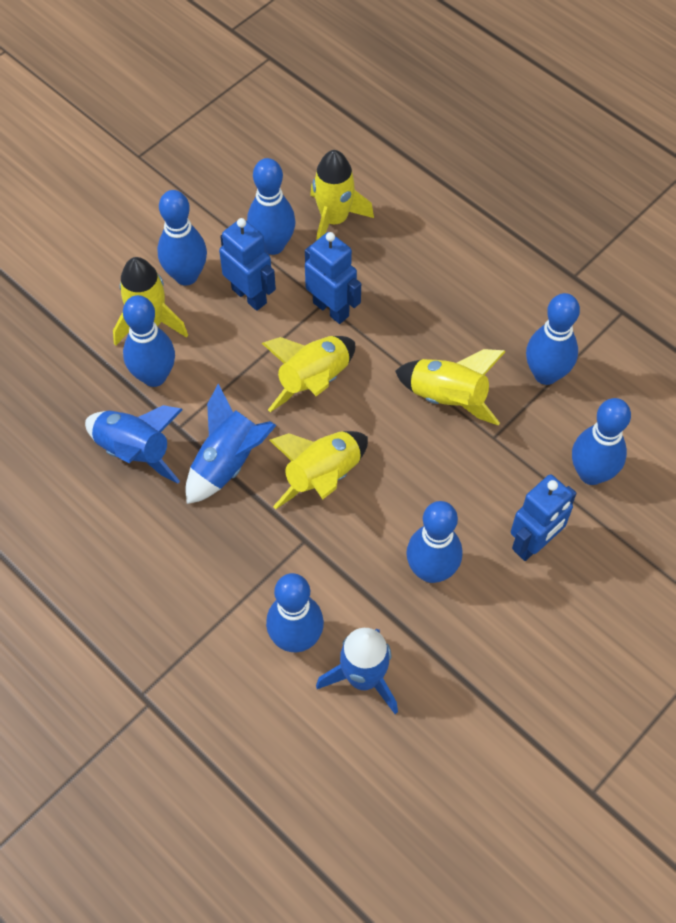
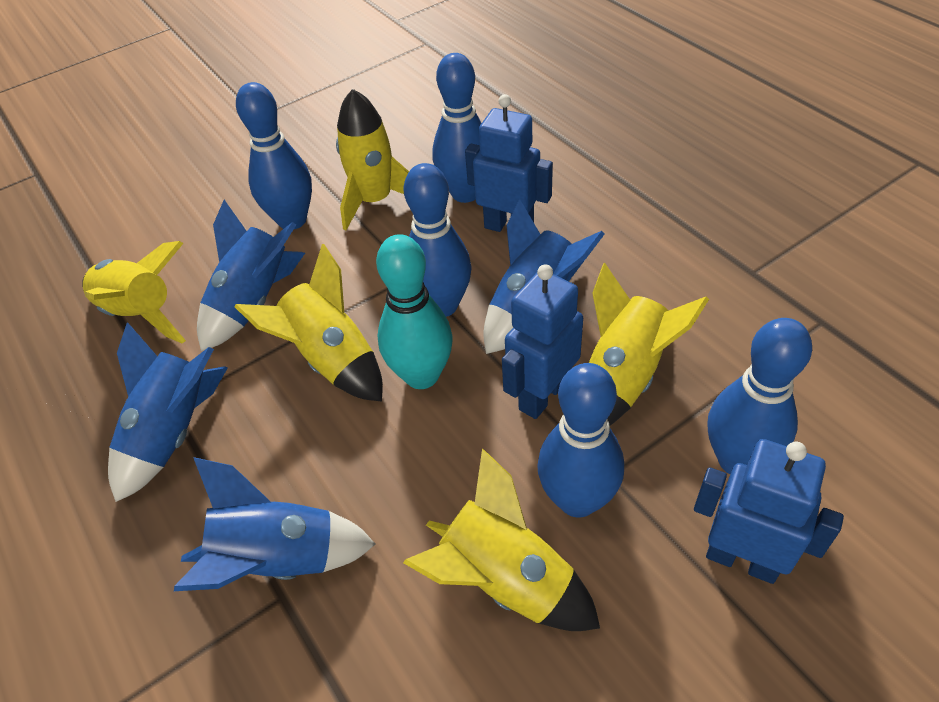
blue bowling pin: 7 -> 5
blue rocket: 3 -> 4
turquoise bowling pin: 0 -> 1

